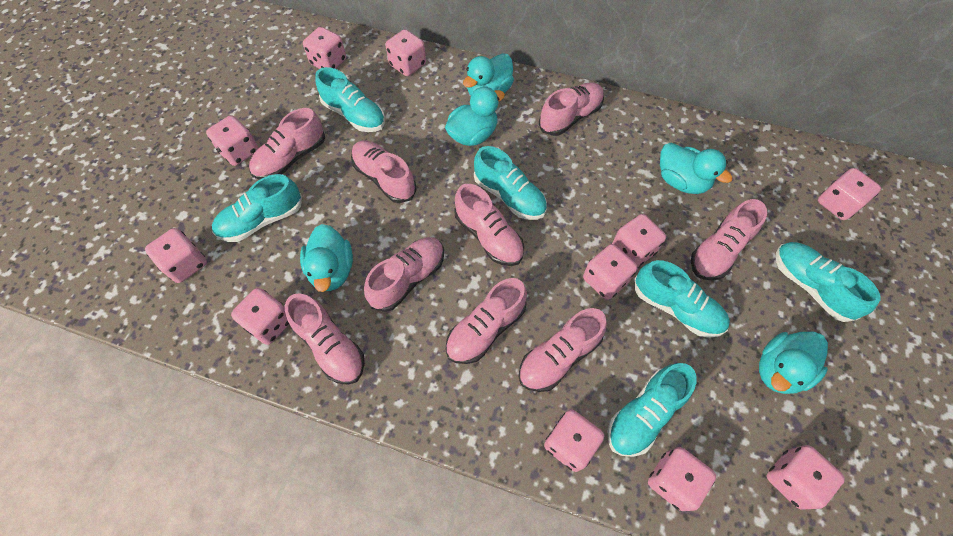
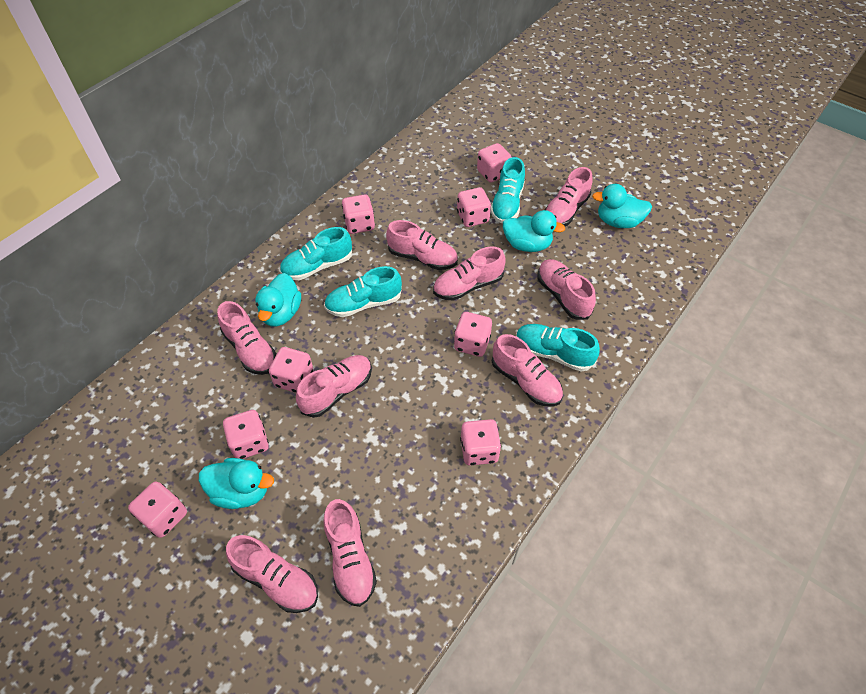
pink dice: 11 -> 8
turquoise duck: 5 -> 4
turquoise shoe: 6 -> 4

